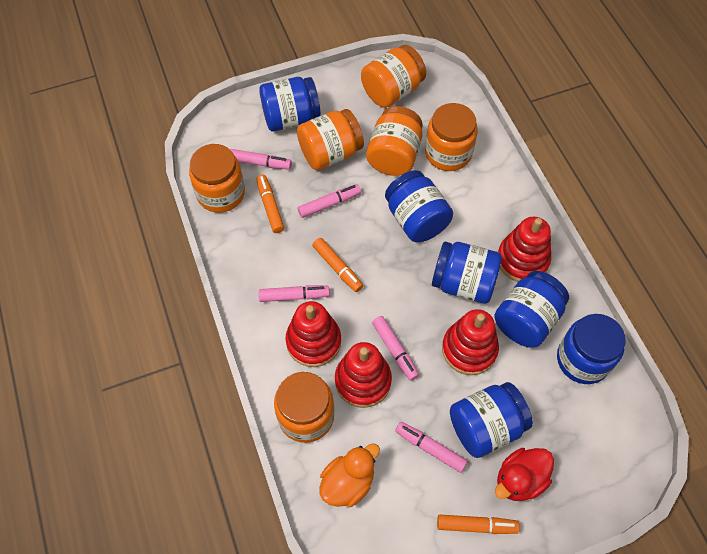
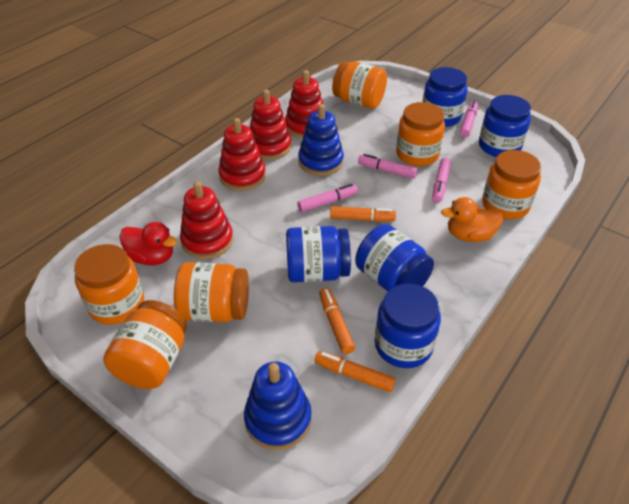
blue jar: 6 -> 5
blue stacking toy: 0 -> 2
pink marker: 5 -> 4

